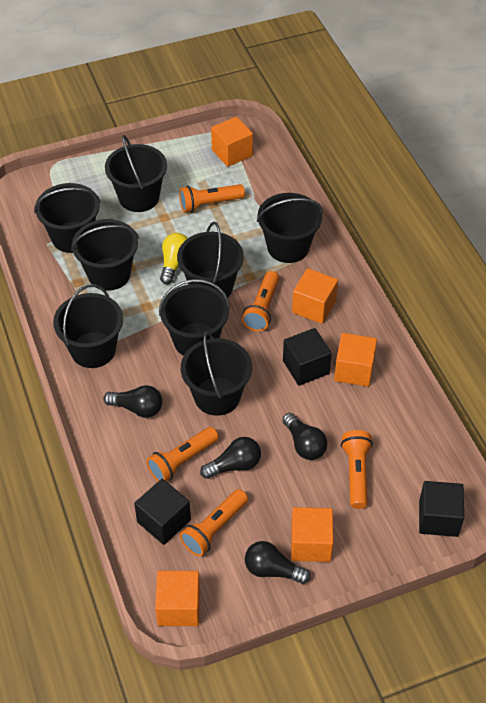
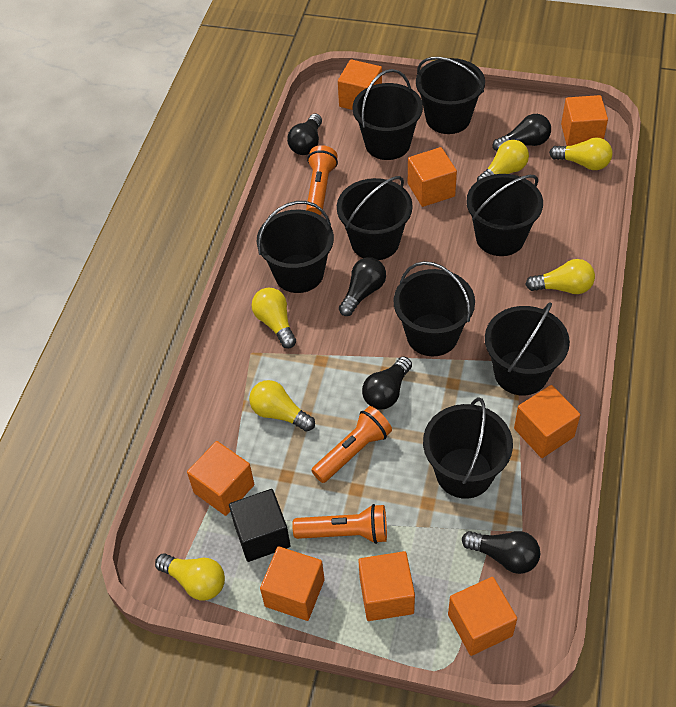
black cube: 3 -> 1
black light bulb: 4 -> 5
orange cube: 5 -> 8
orange flashlight: 5 -> 3
yellow light bulb: 1 -> 6

